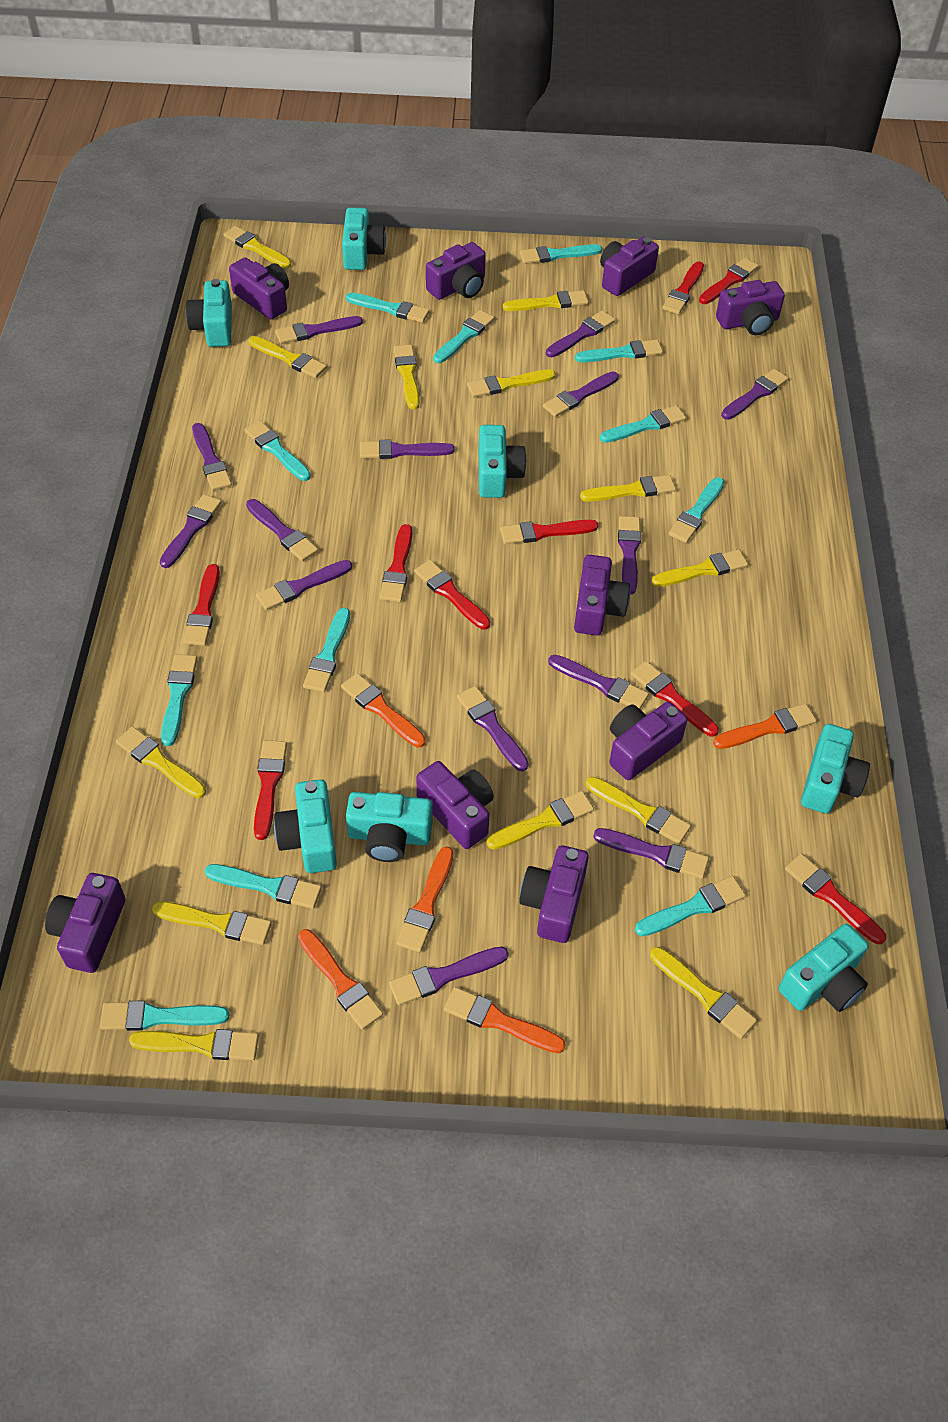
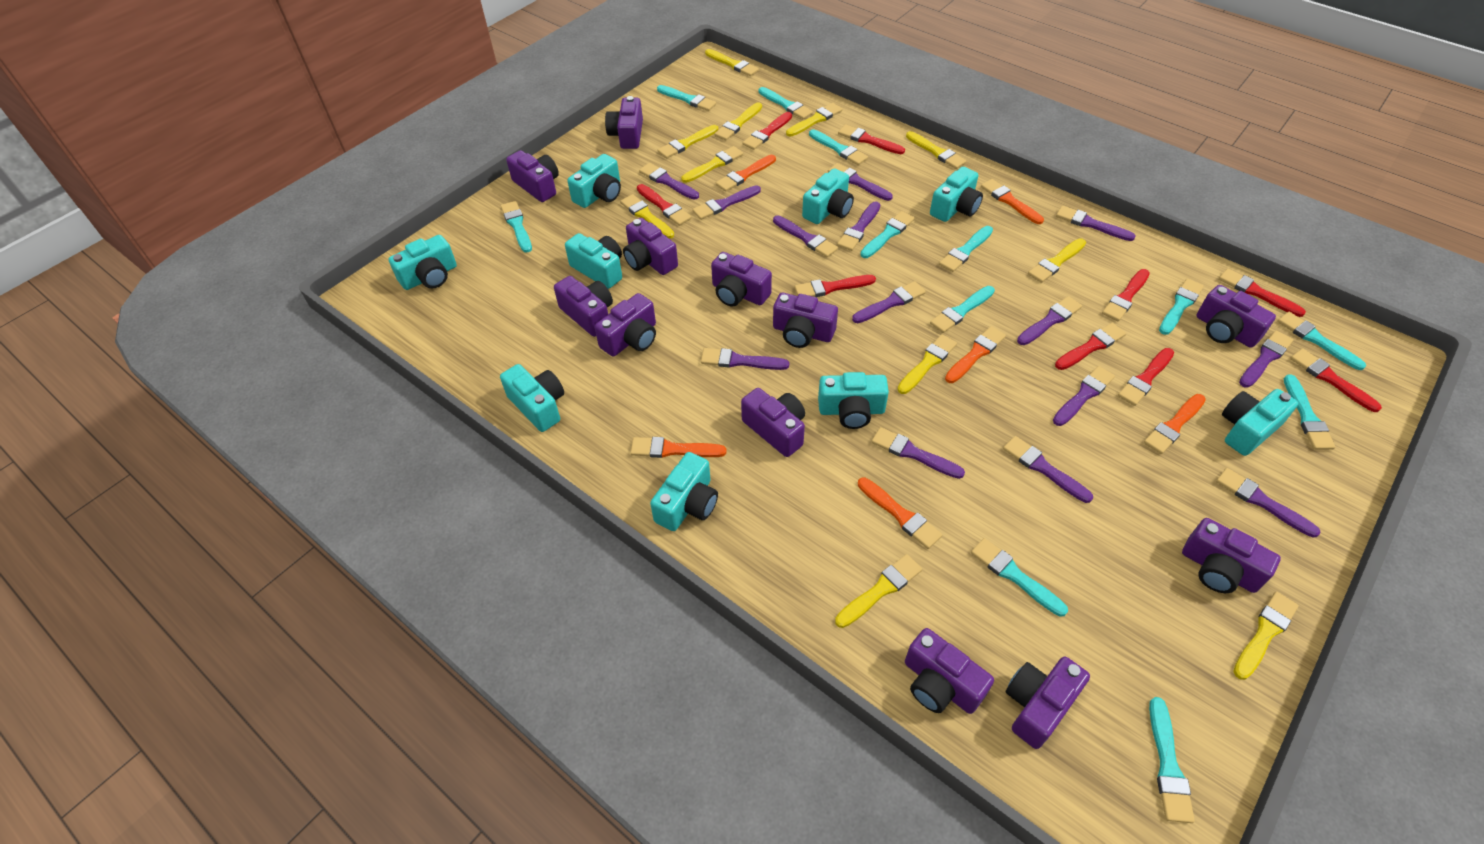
orange brush: 5 -> 6
purple camera: 9 -> 12
turquoise camera: 7 -> 9
yellow brush: 13 -> 11

